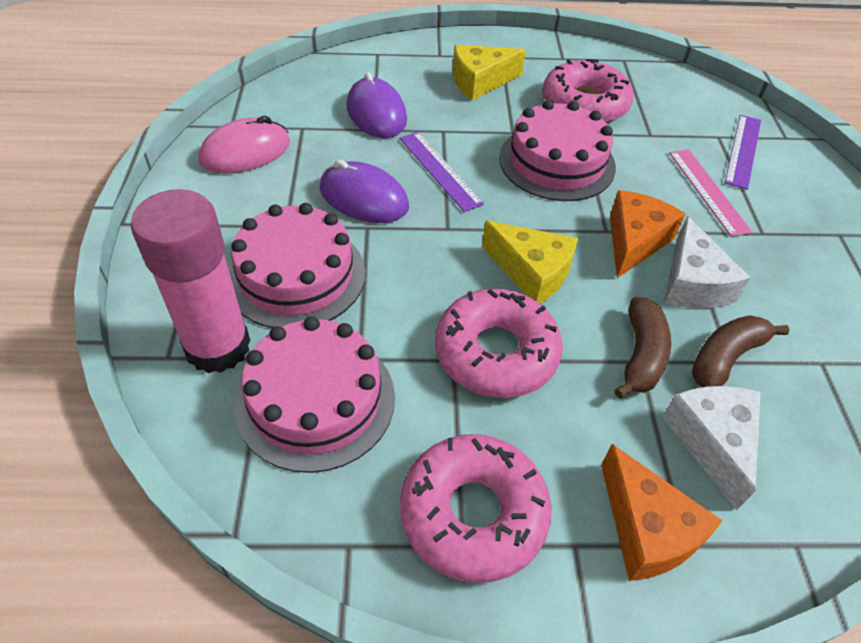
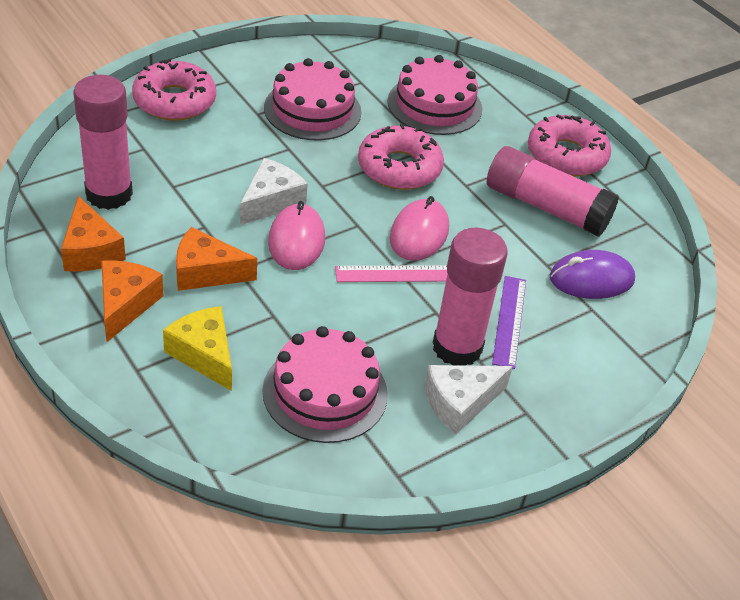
brown banana: 2 -> 0
orange cheese: 2 -> 3
pink glue stick: 1 -> 3
pink mouse: 1 -> 2
purple mouse: 2 -> 1
purple ruler: 2 -> 1
yellow cheese: 2 -> 1

